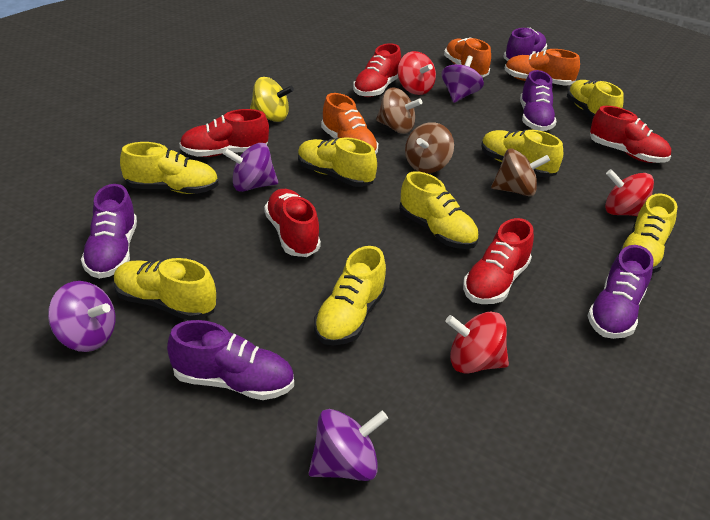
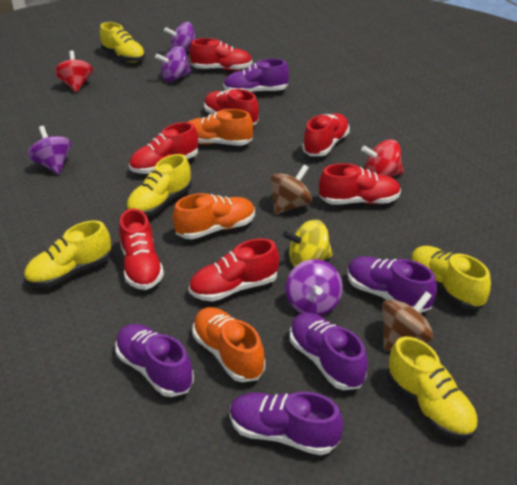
brown spinning top: 3 -> 2
red shoe: 5 -> 7
red spinning top: 3 -> 2
yellow shoe: 8 -> 5

